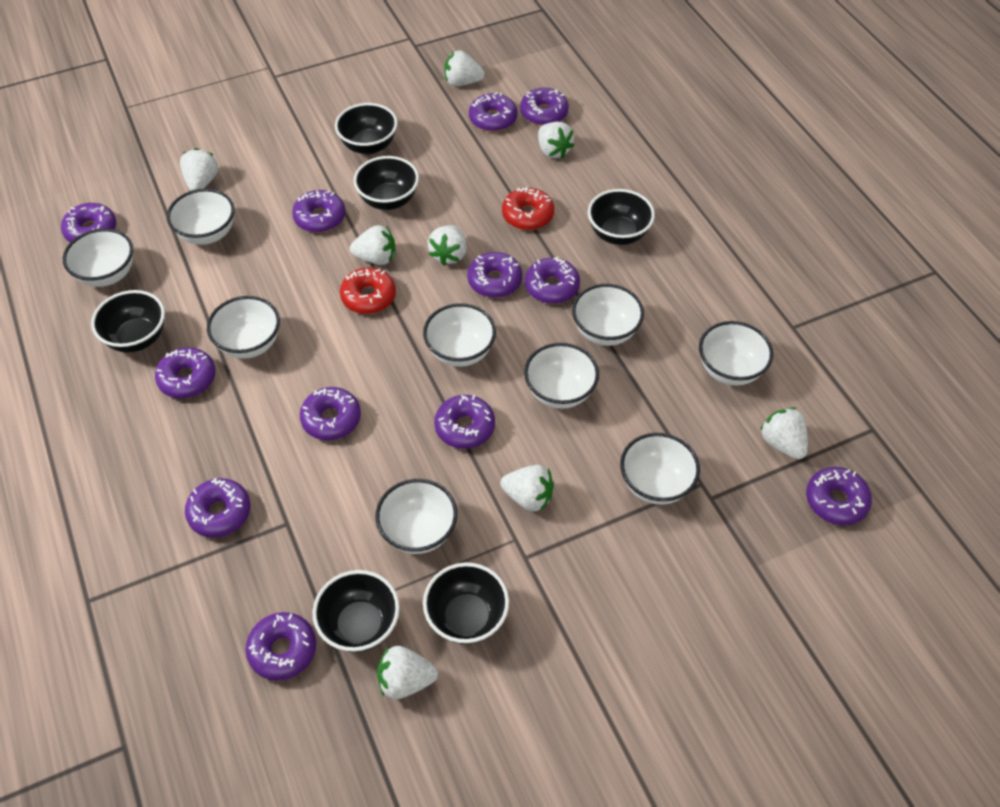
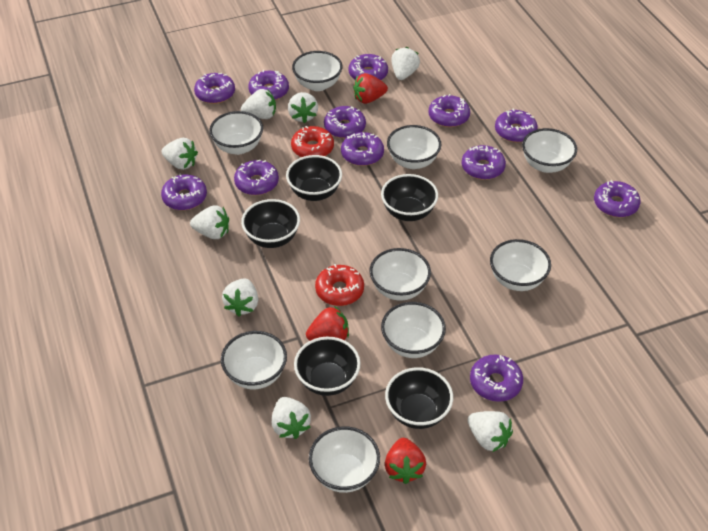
black bowl: 6 -> 5
red strawberry: 0 -> 3

